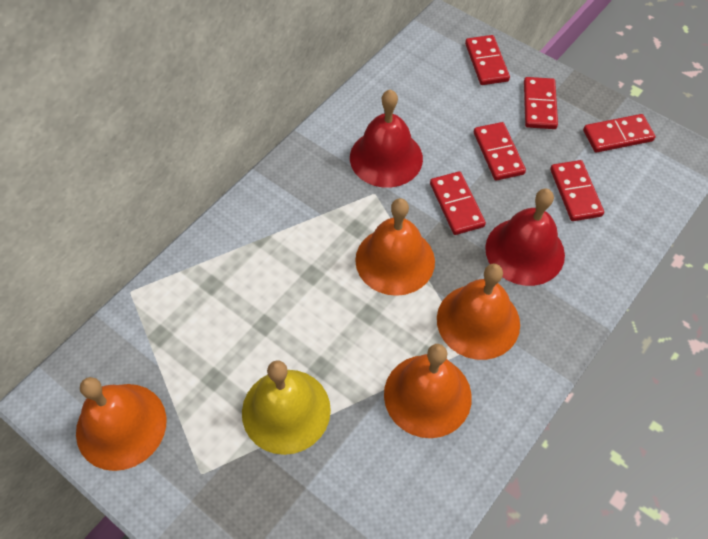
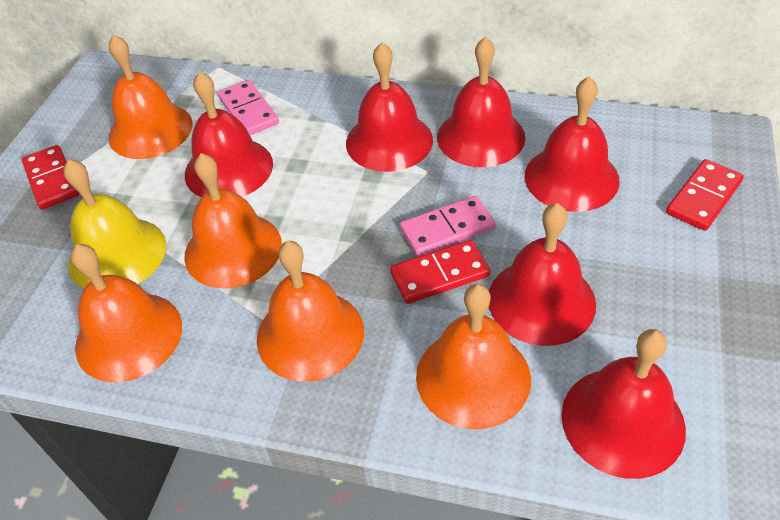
orange bell: 4 -> 5
pink domino: 0 -> 2
red bell: 2 -> 6
red domino: 6 -> 3

